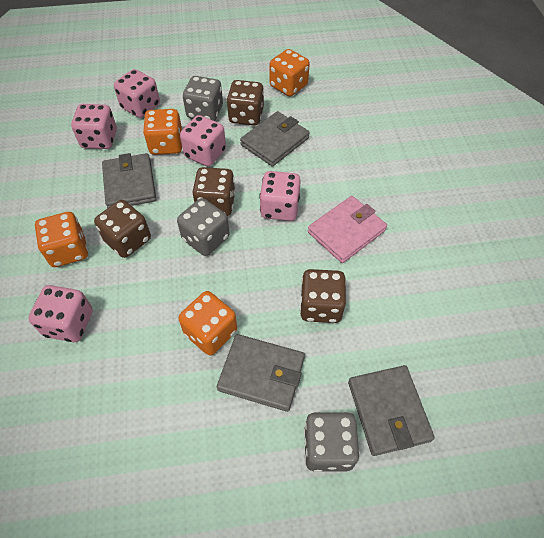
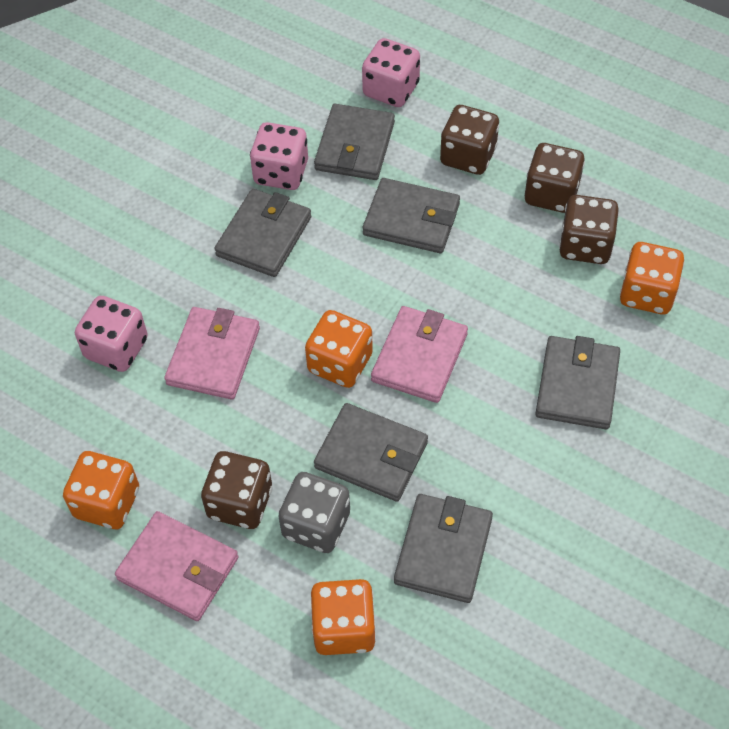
grey dice: 3 -> 1
grey wallet: 4 -> 6
pink dice: 5 -> 3
pink wallet: 1 -> 3

